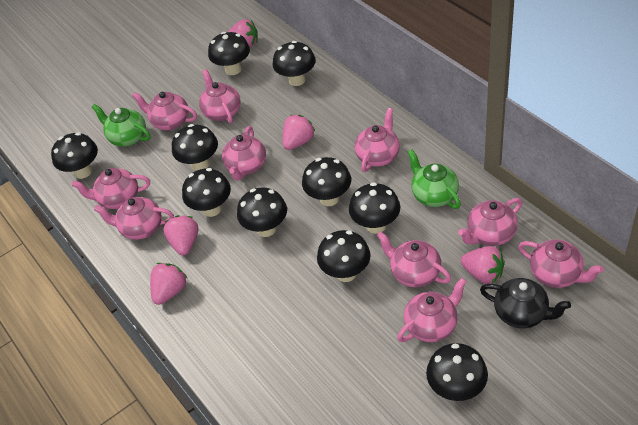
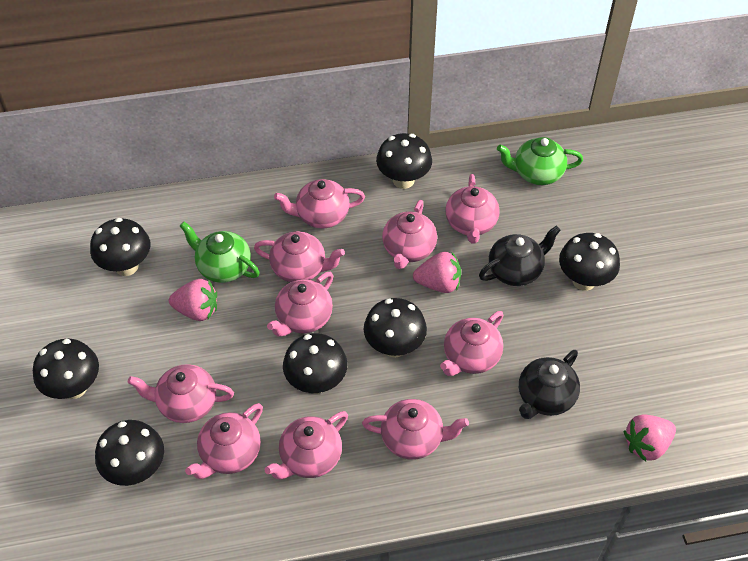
black mushroom: 10 -> 7
black teapot: 1 -> 2
pink strawberry: 5 -> 3

